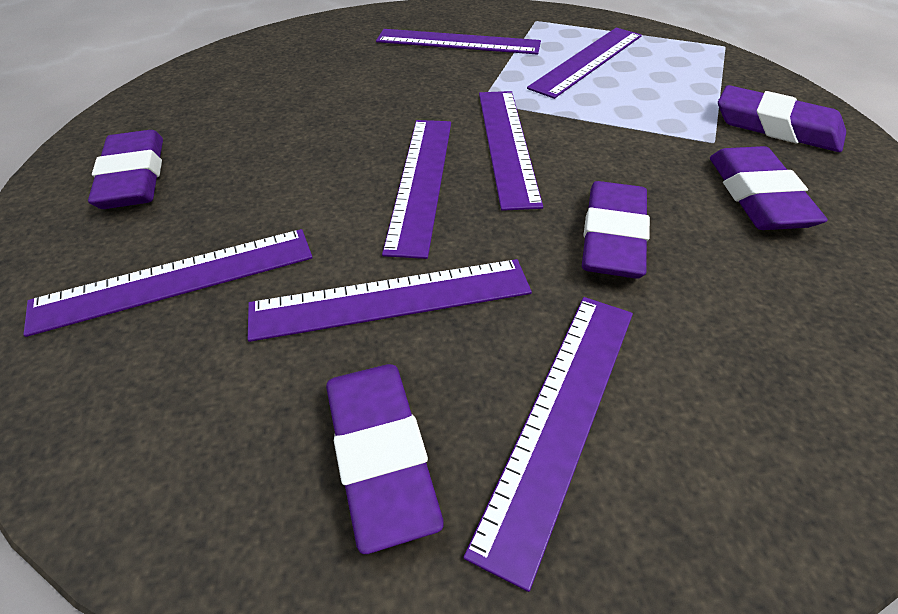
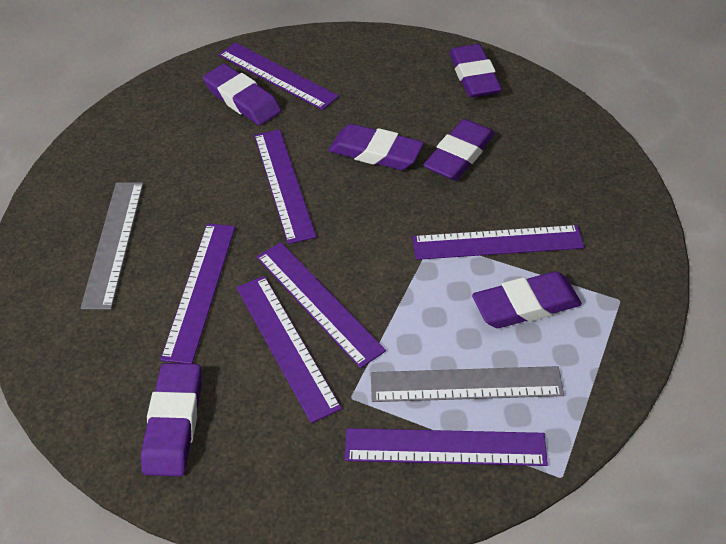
grey ruler: 0 -> 2
purple eraser: 5 -> 6

